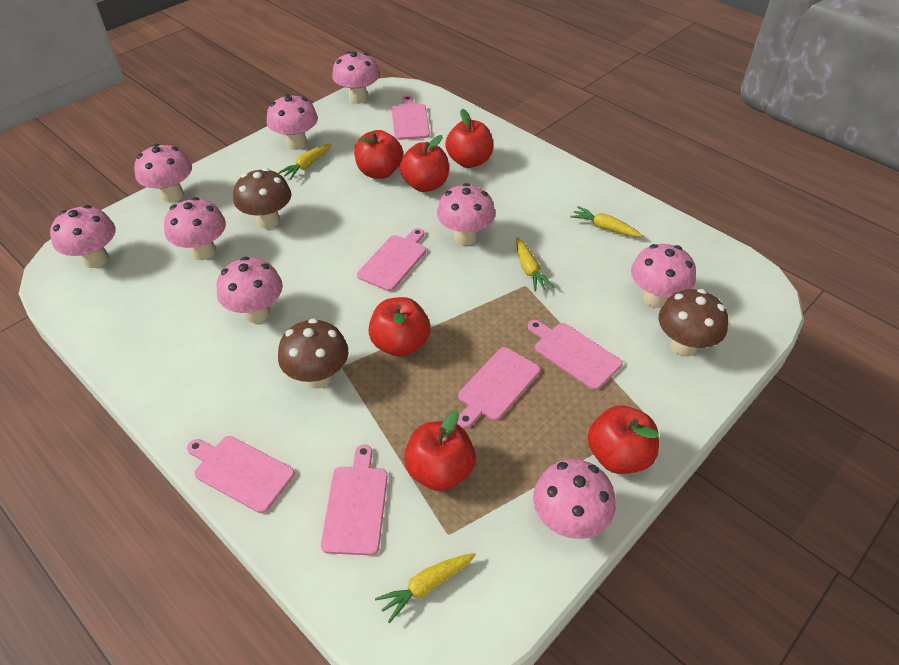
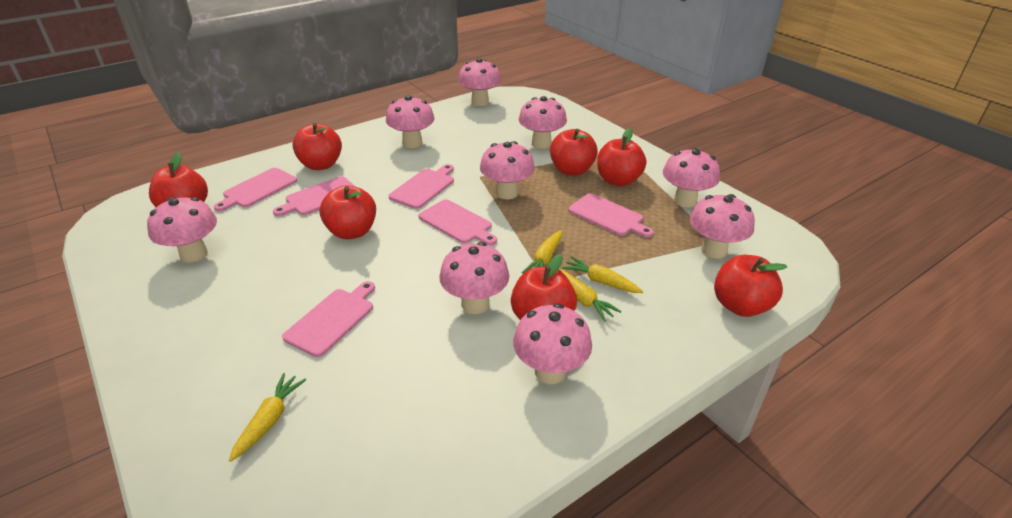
brown mushroom: 3 -> 0
red apple: 6 -> 7

